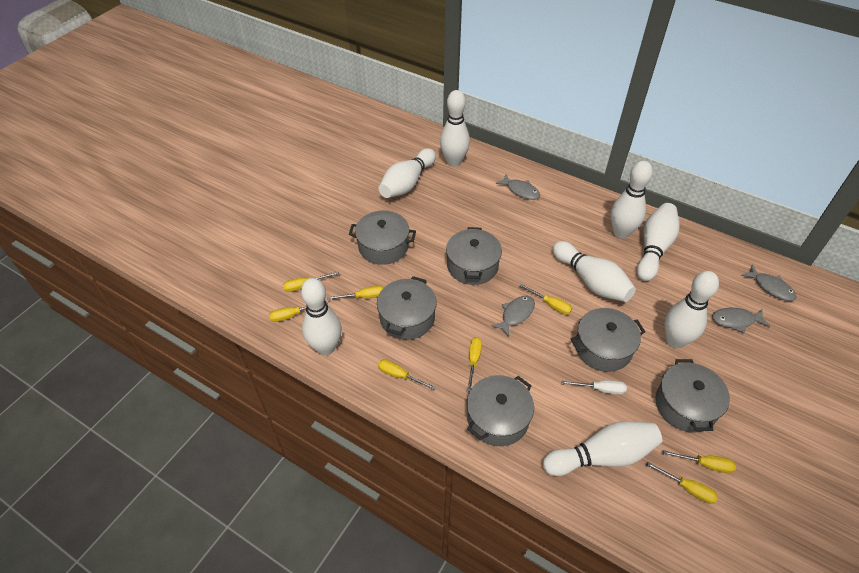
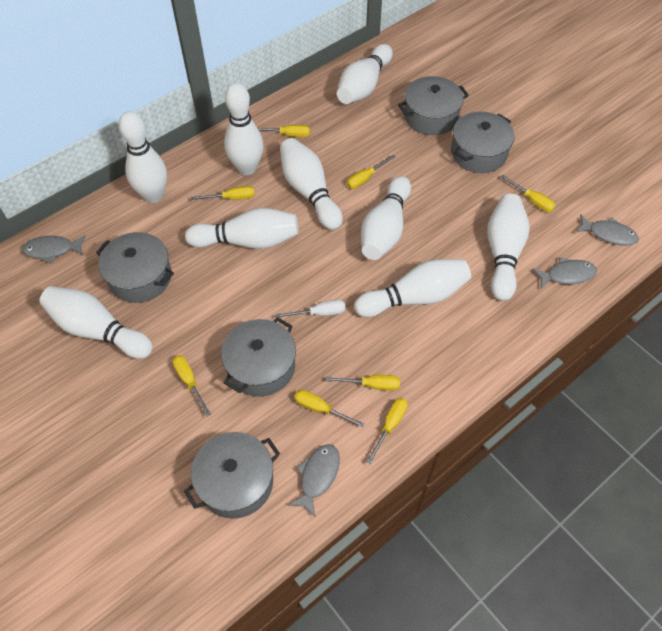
grey pot: 6 -> 5
white bowling pin: 8 -> 9

